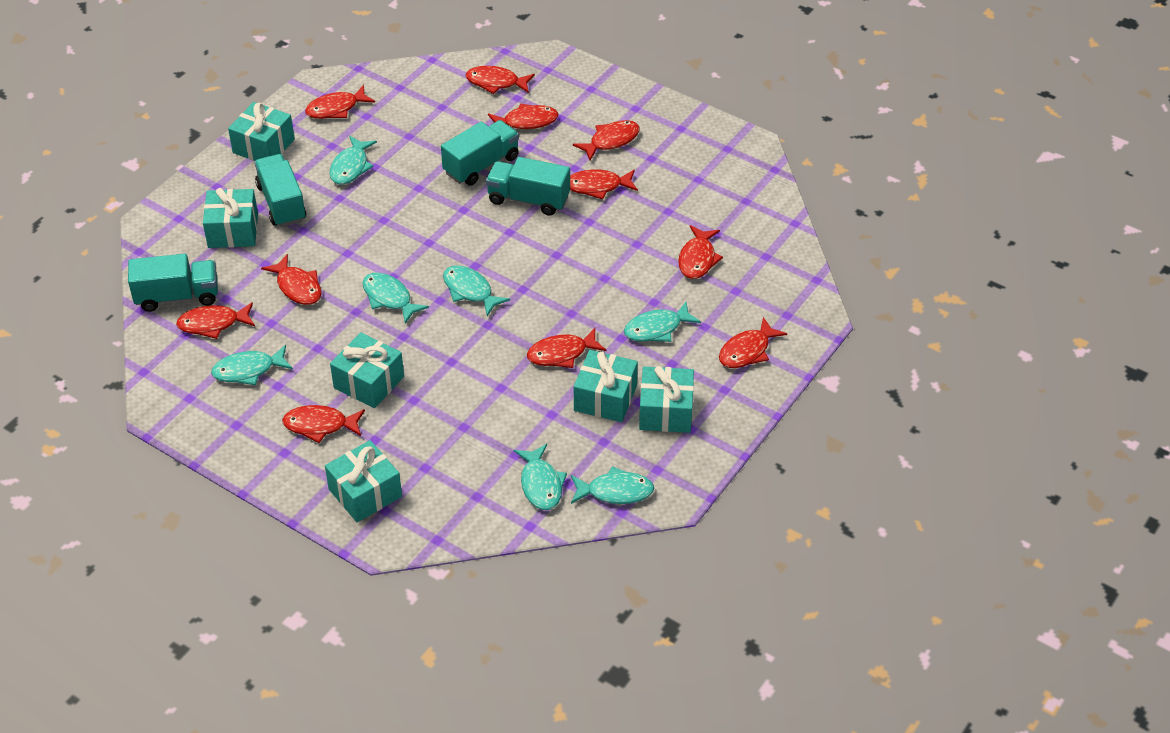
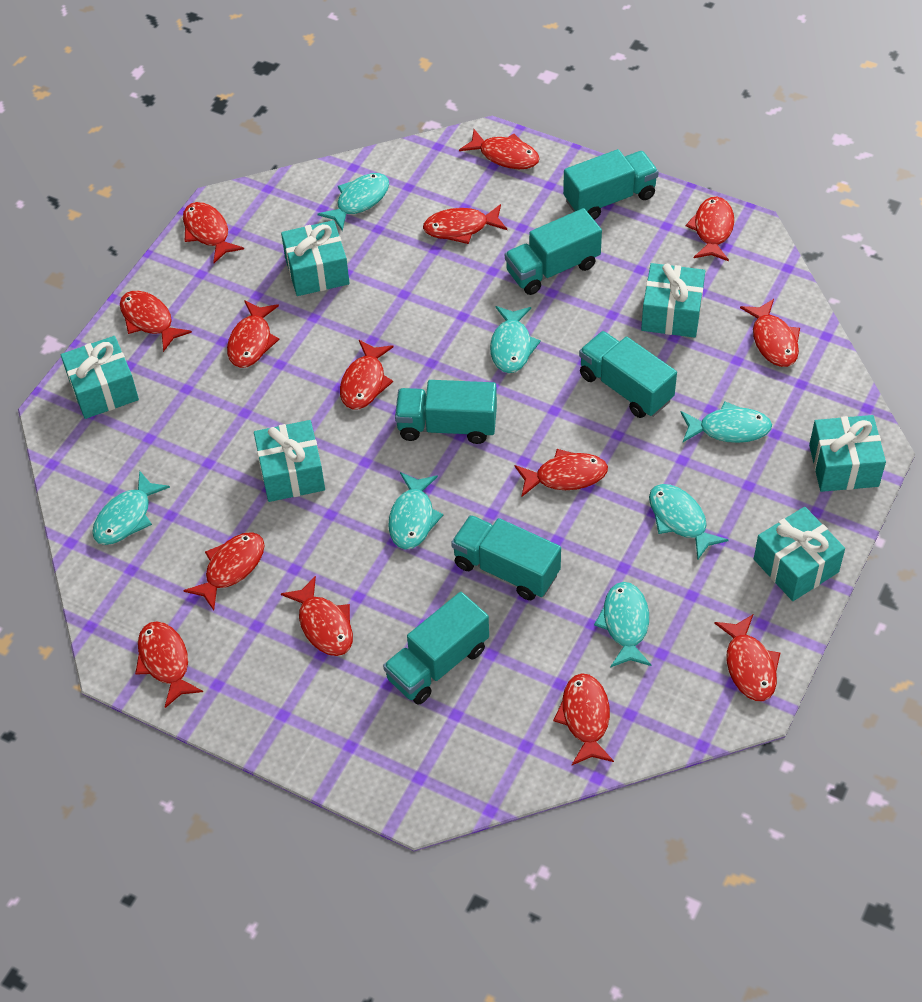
red fish: 11 -> 14
turquoise truck: 4 -> 6

